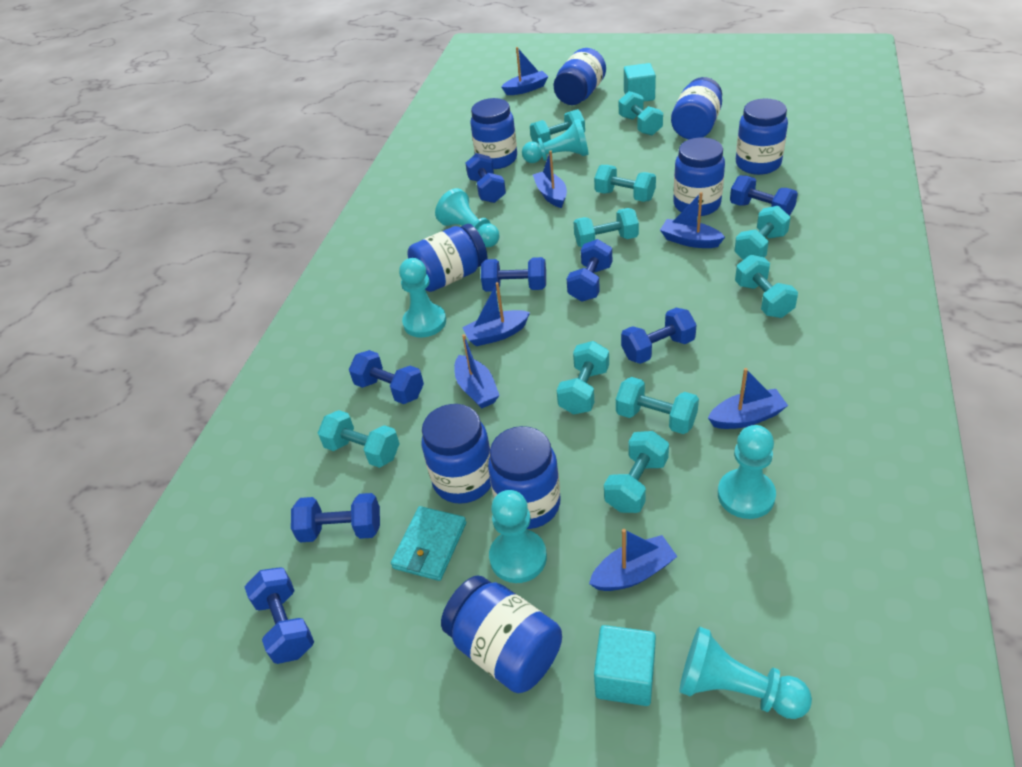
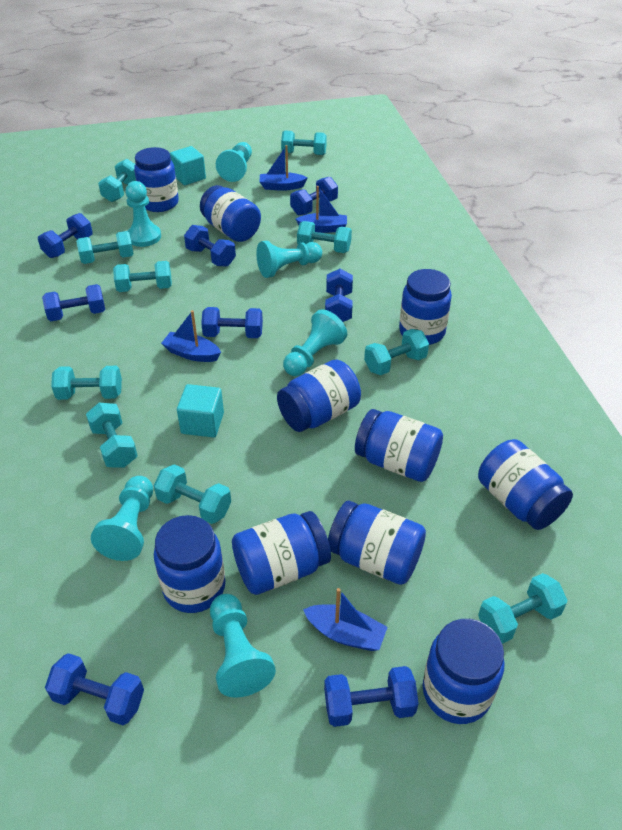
blue boat: 7 -> 4
blue jar: 9 -> 10
turquoise wallet: 1 -> 0

